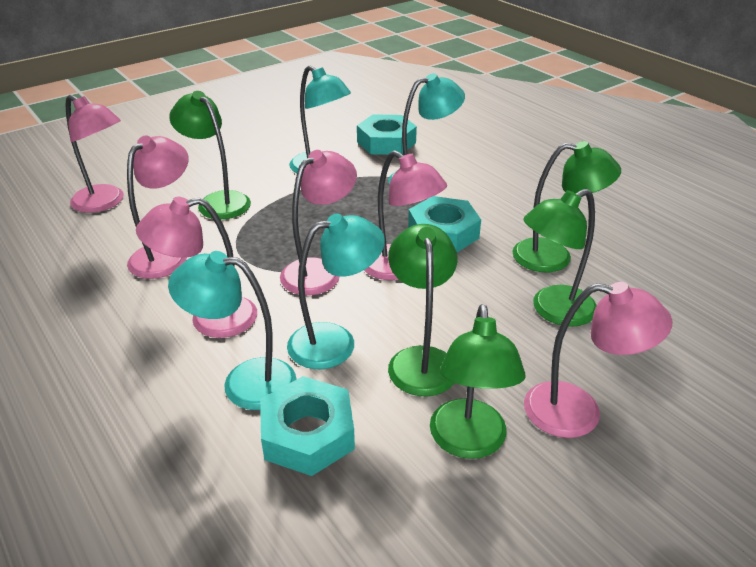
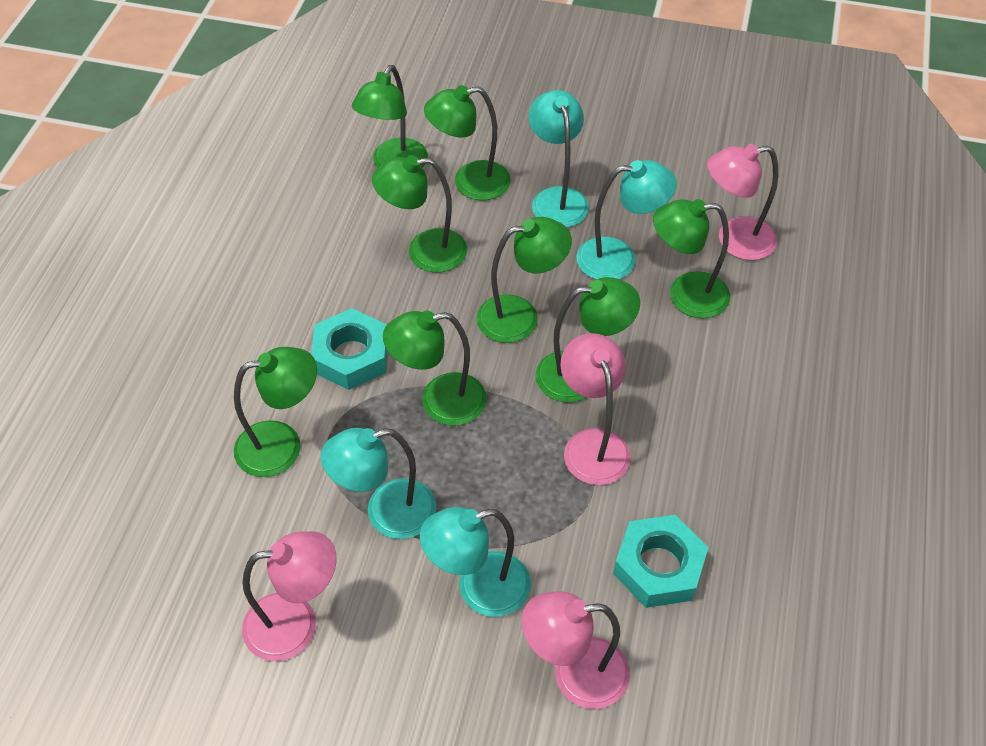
green lamp: 5 -> 8
pink lamp: 6 -> 4
turquoise nut: 3 -> 2

